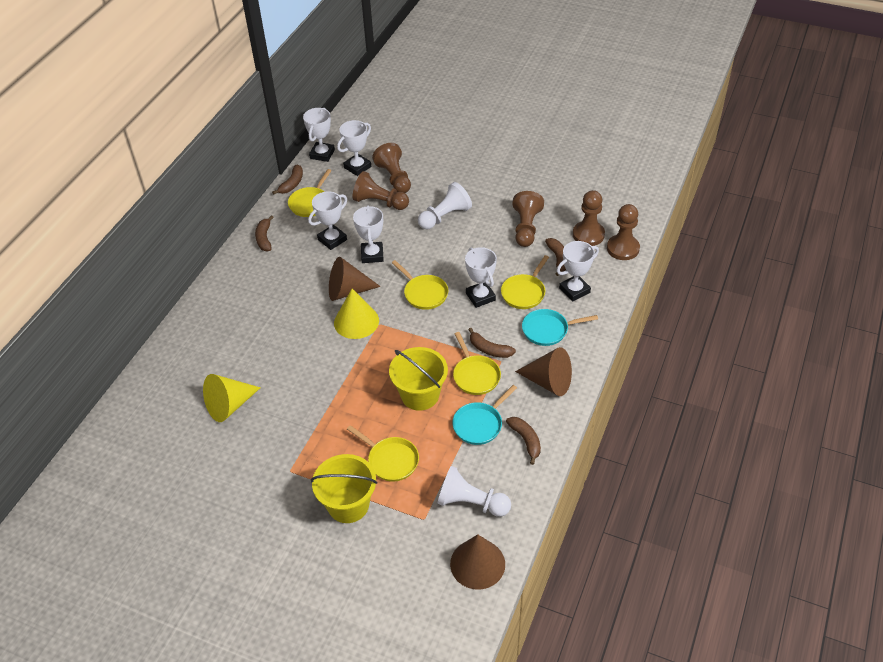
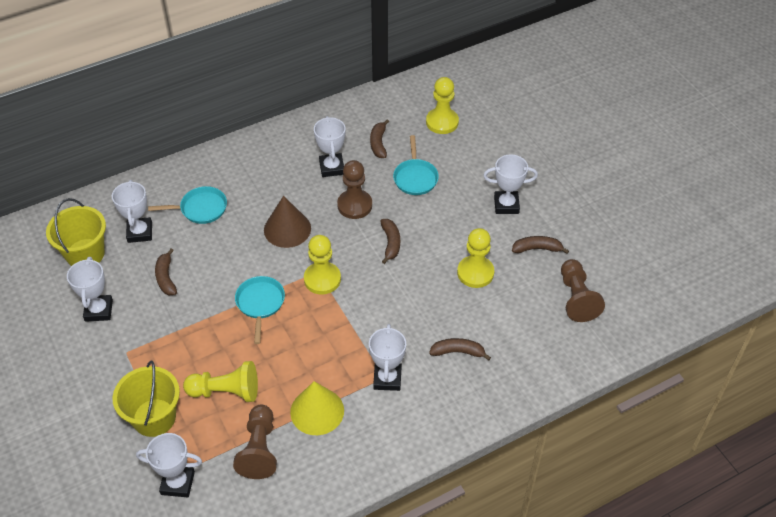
brown cone: 3 -> 1
brown pawn: 5 -> 3
turquoise pan: 2 -> 3
white pawn: 2 -> 0
yellow cone: 2 -> 1
yellow pan: 5 -> 0
yellow pawn: 0 -> 4

